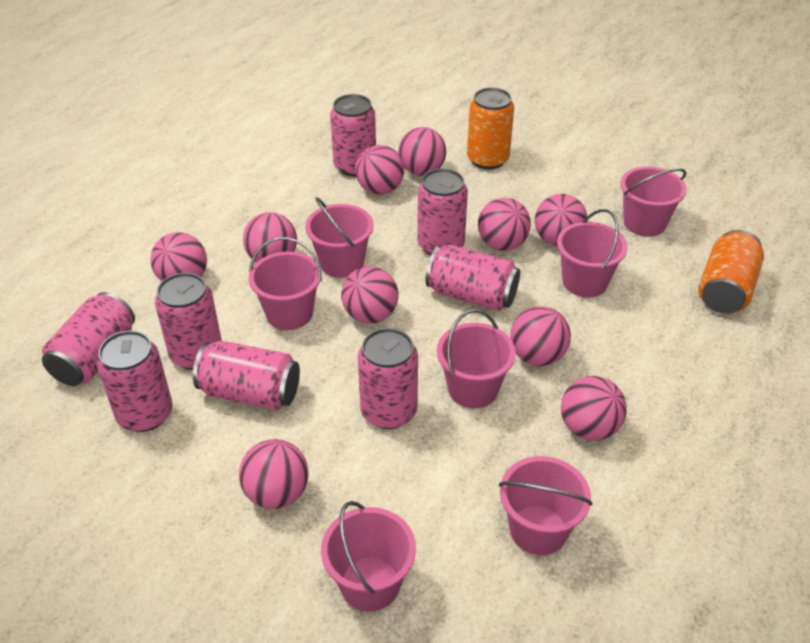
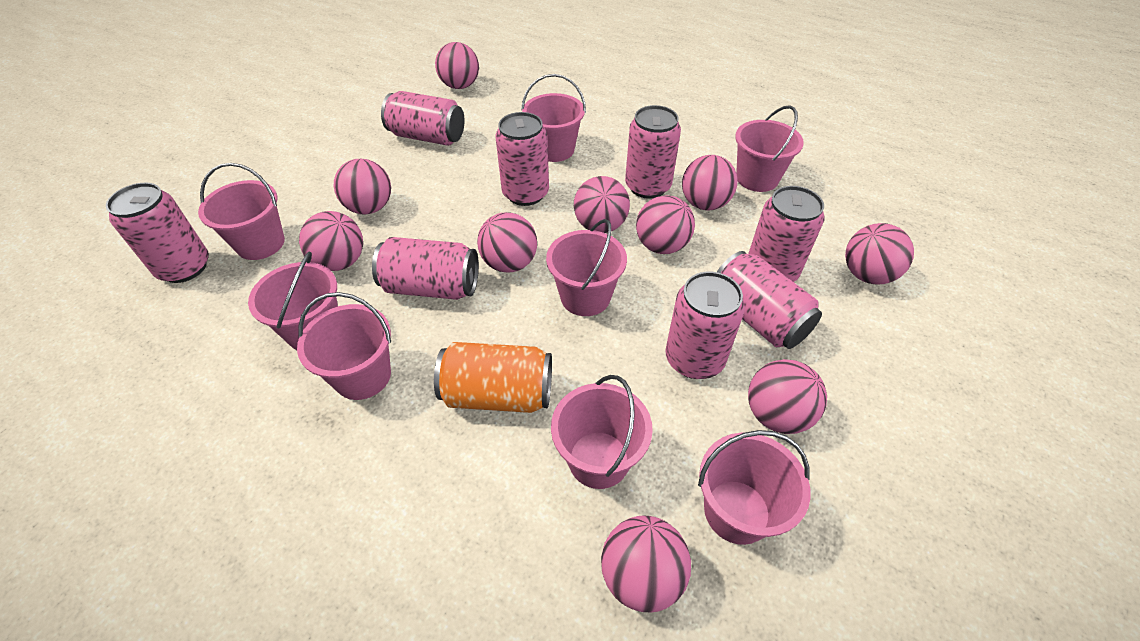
orange can: 2 -> 1
pink bucket: 7 -> 8

